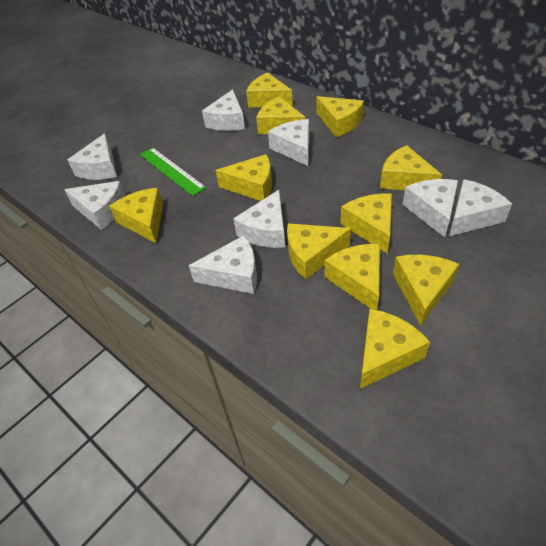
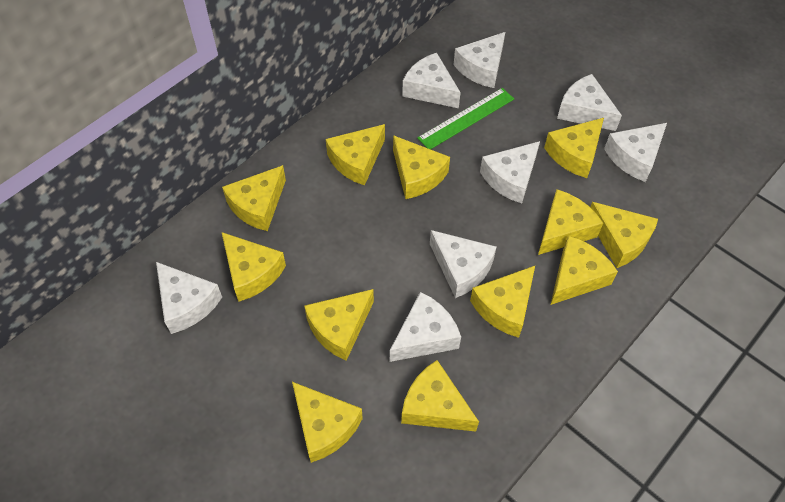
yellow cheese: 11 -> 12

